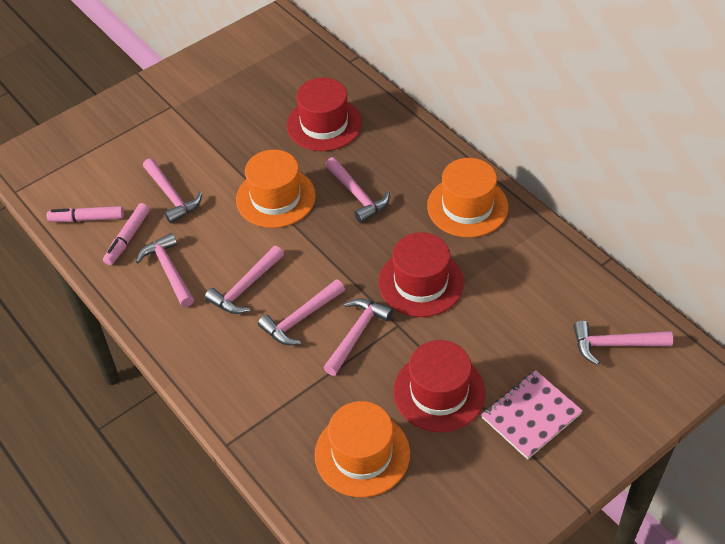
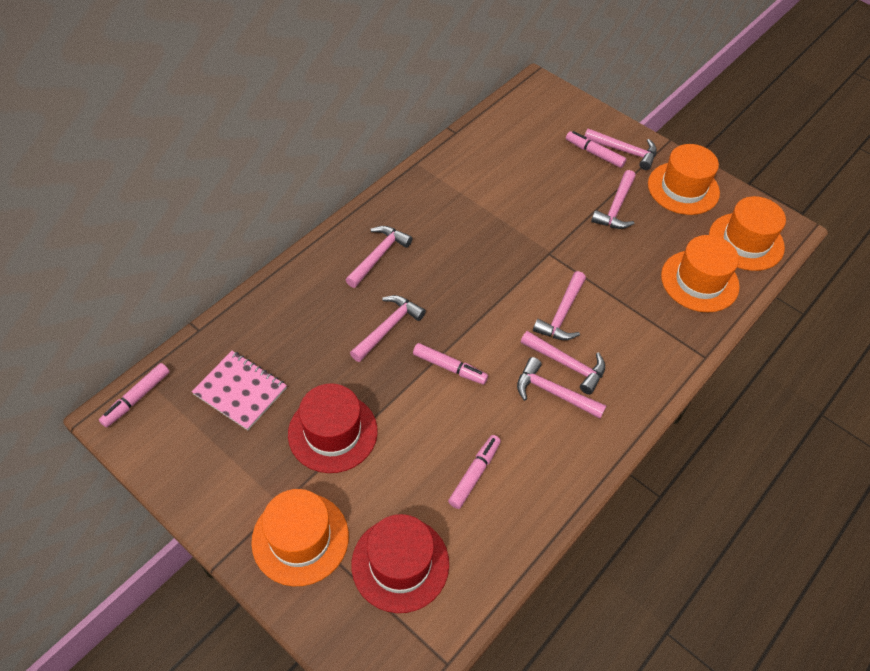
orange hat: 3 -> 4
pink marker: 2 -> 4
red hat: 3 -> 2

